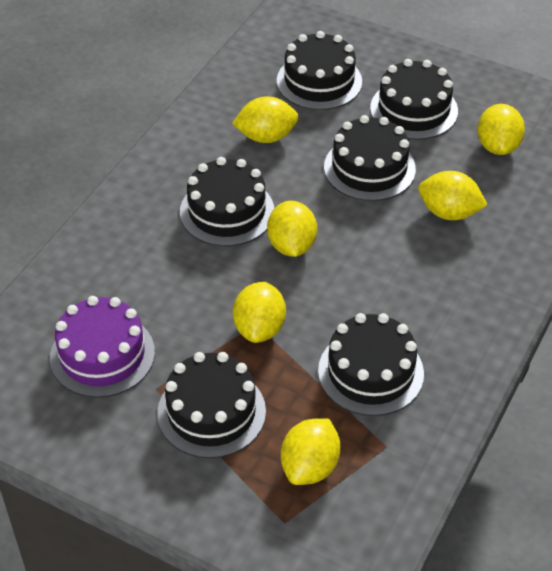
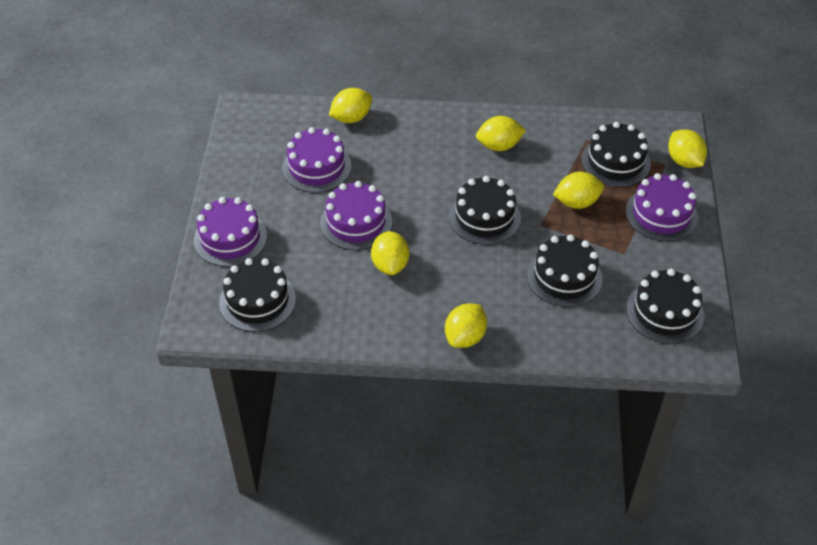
black cake: 6 -> 5
purple cake: 1 -> 4

